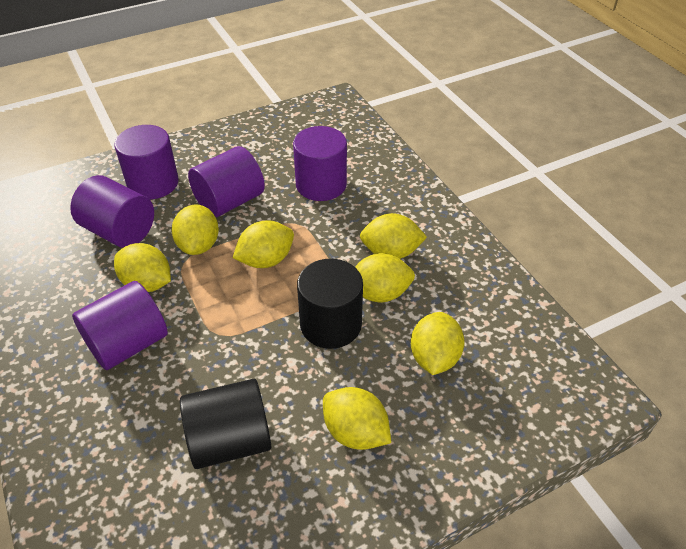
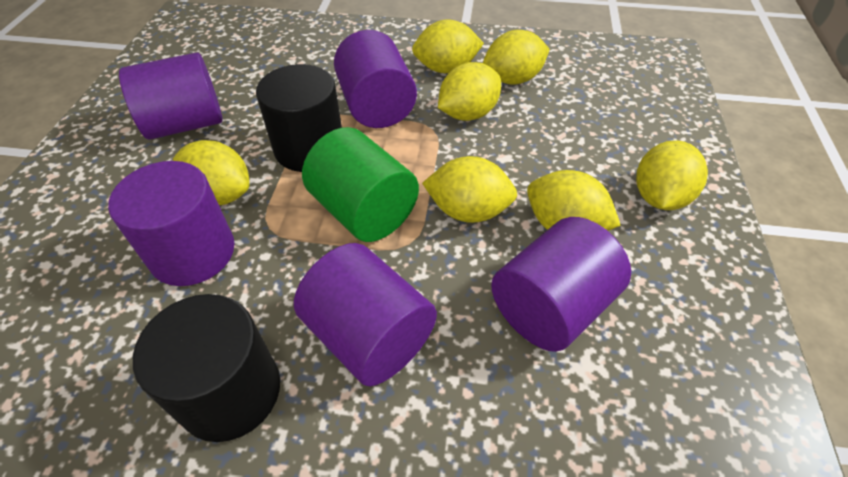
green cylinder: 0 -> 1

